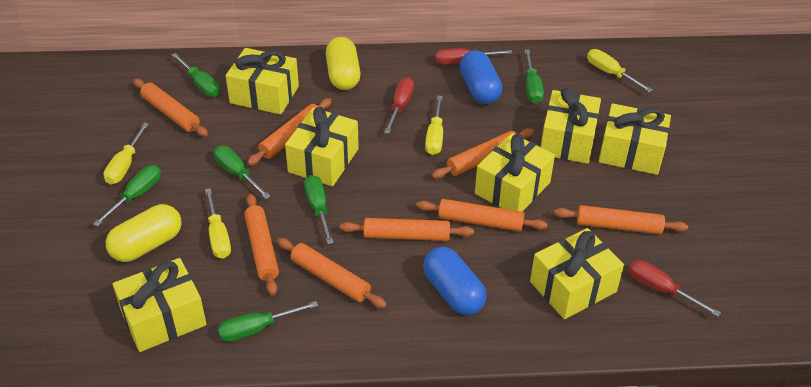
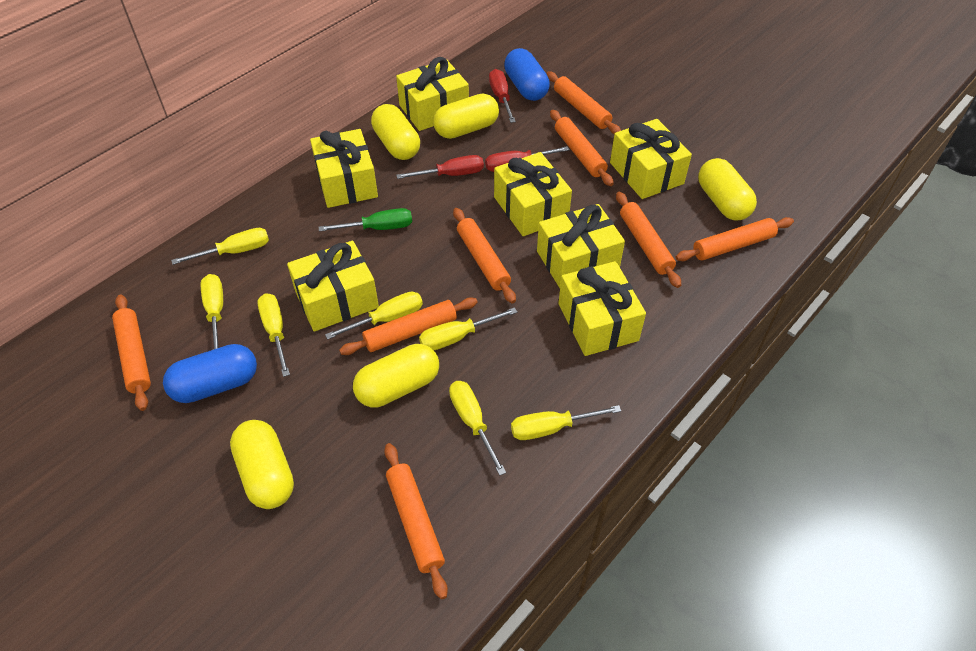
green screwdriver: 6 -> 1
yellow capsule: 2 -> 5
yellow screwdriver: 4 -> 7

